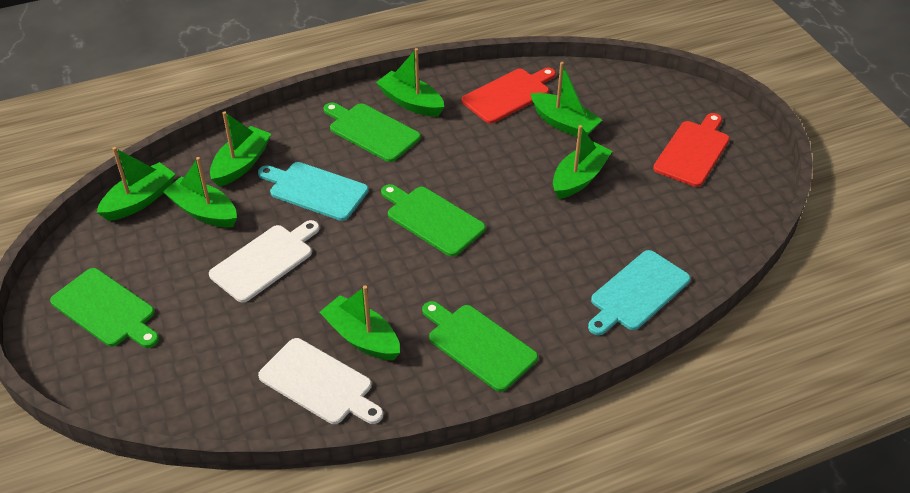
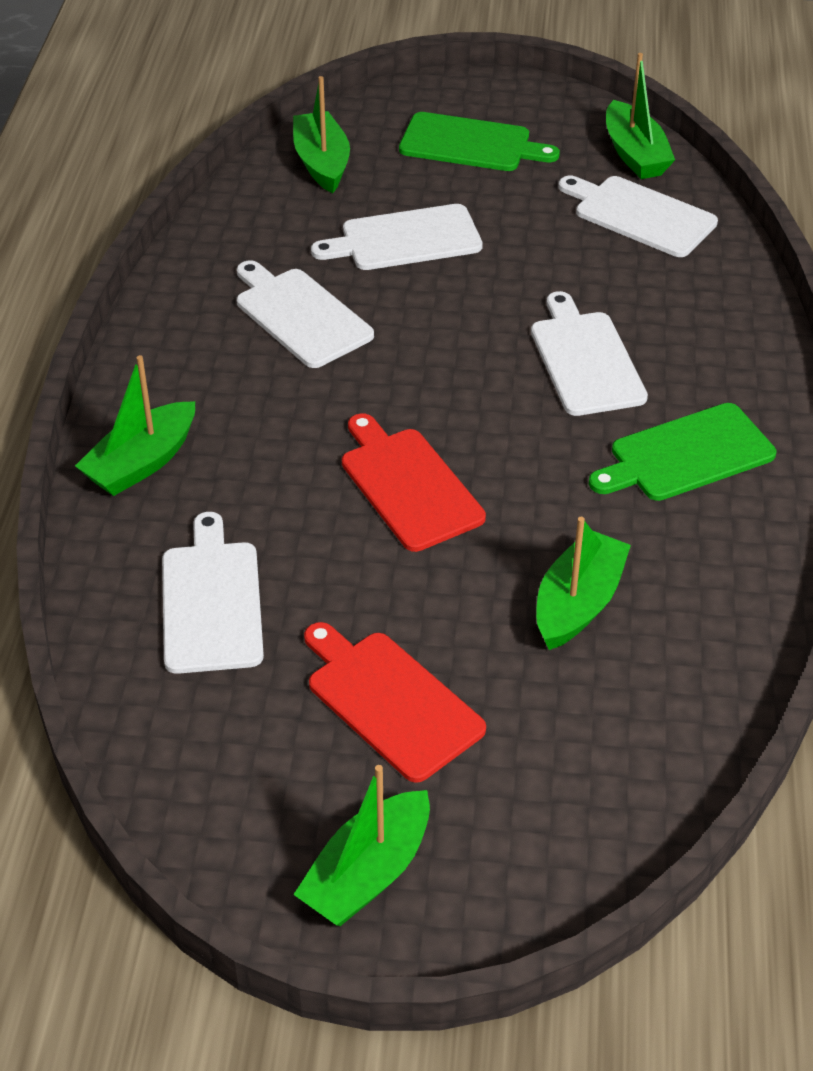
green boat: 7 -> 5
green cutting board: 4 -> 2
turquoise cutting board: 2 -> 0
white cutting board: 2 -> 5

